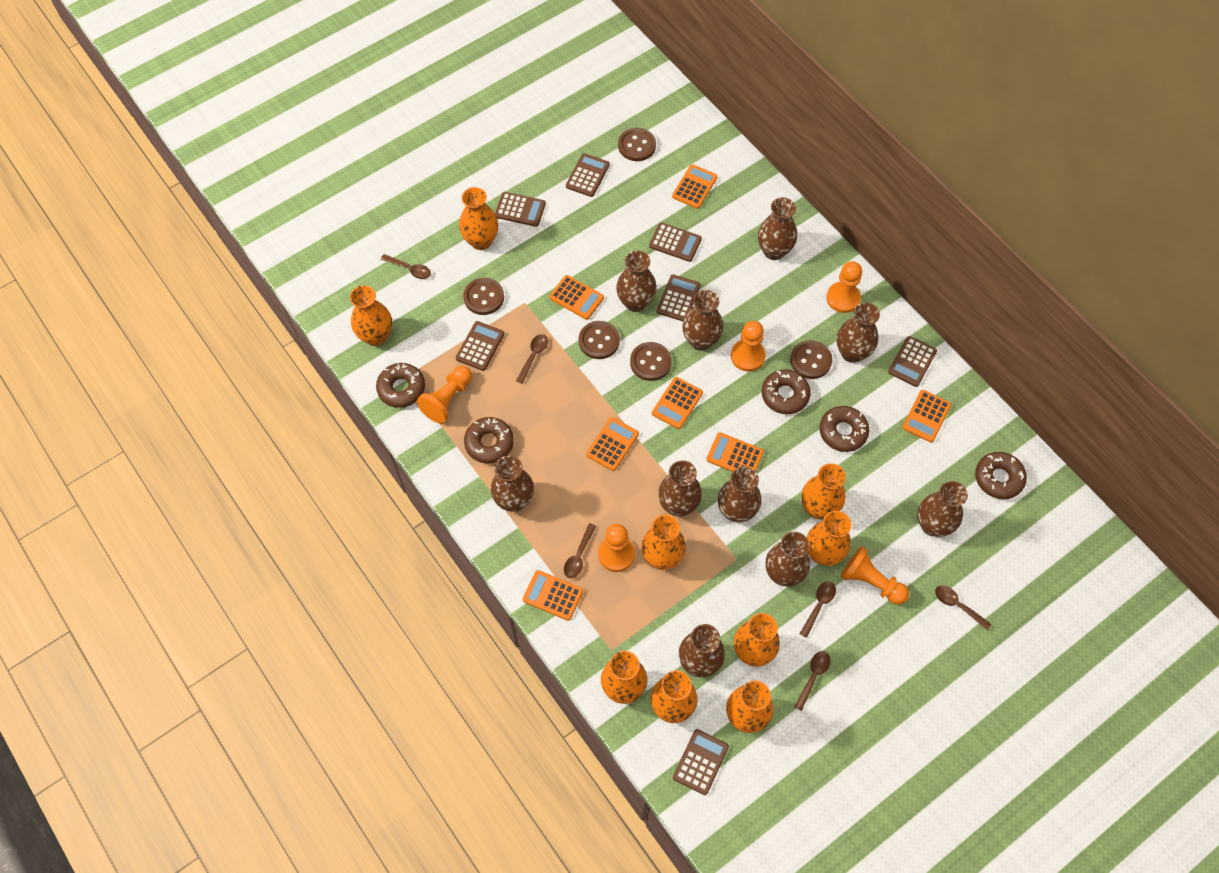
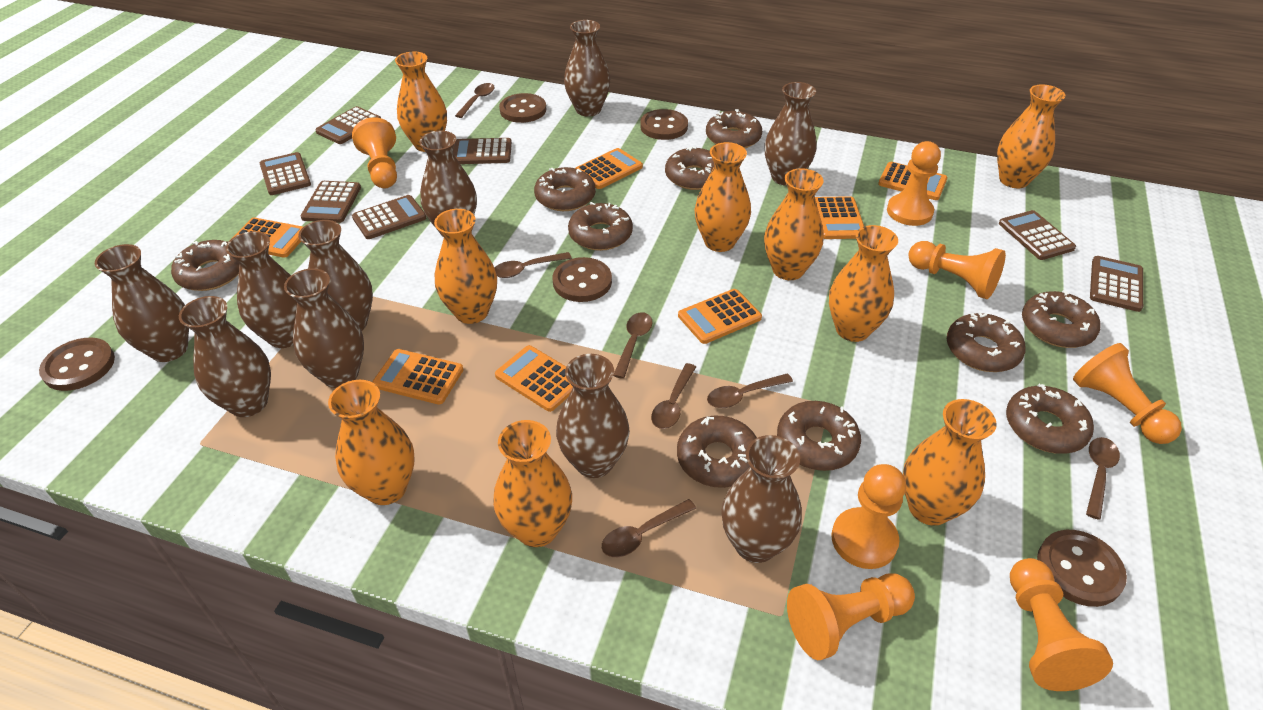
brown donut: 5 -> 10
brown spoon: 6 -> 7
orange pawn: 5 -> 7

